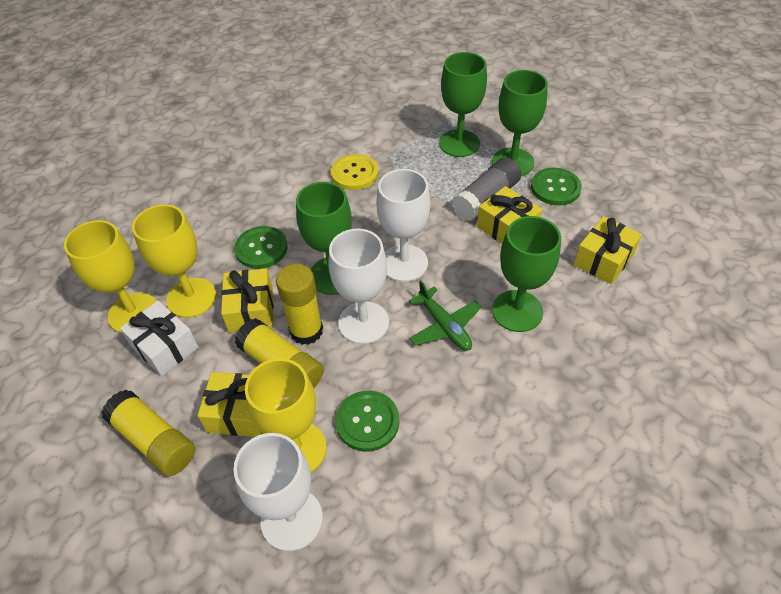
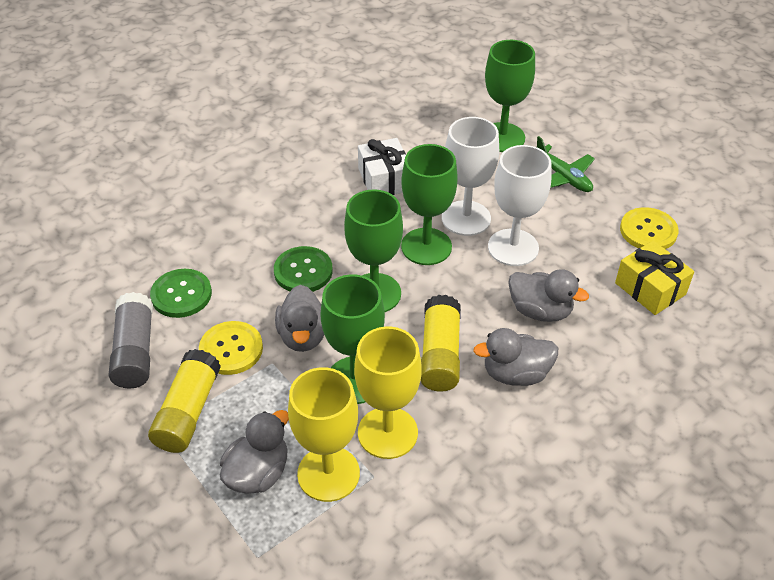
green button: 3 -> 2
grey duck: 0 -> 4
white goblet: 3 -> 2
yellow button: 1 -> 2
yellow gift: 4 -> 1
yellow glue stick: 3 -> 2
yellow goblet: 3 -> 2

